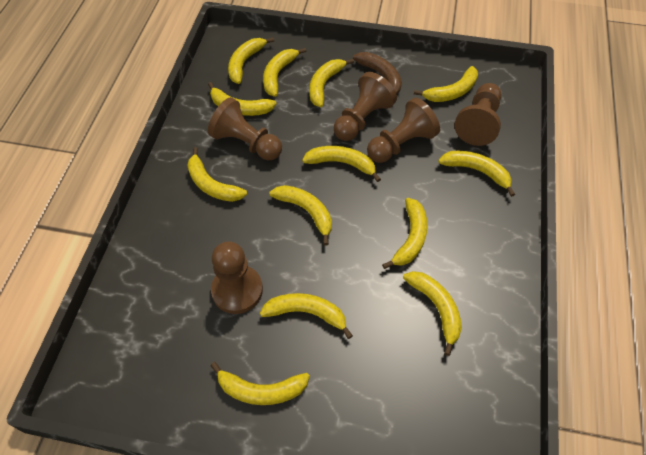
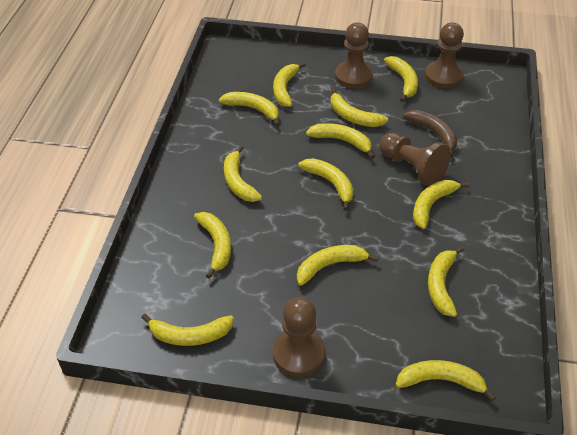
brown pawn: 5 -> 4

